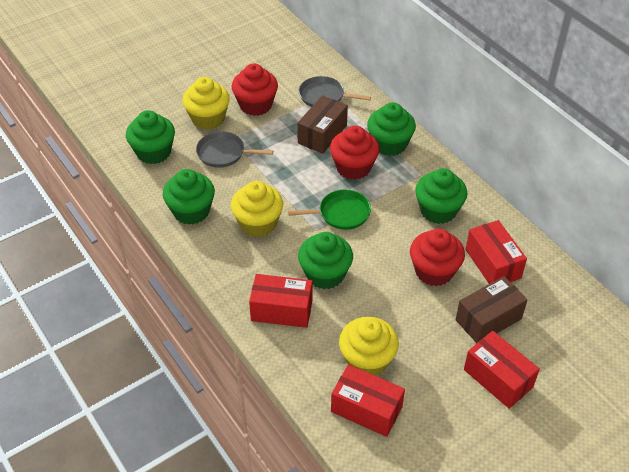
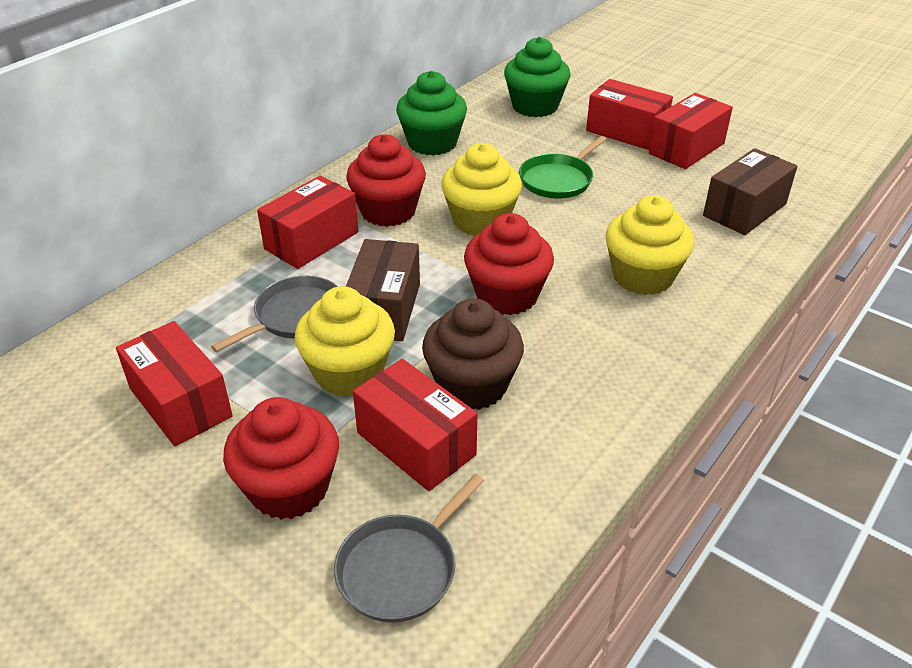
brown cupcake: 0 -> 1
green cupcake: 5 -> 2
red box: 4 -> 5

